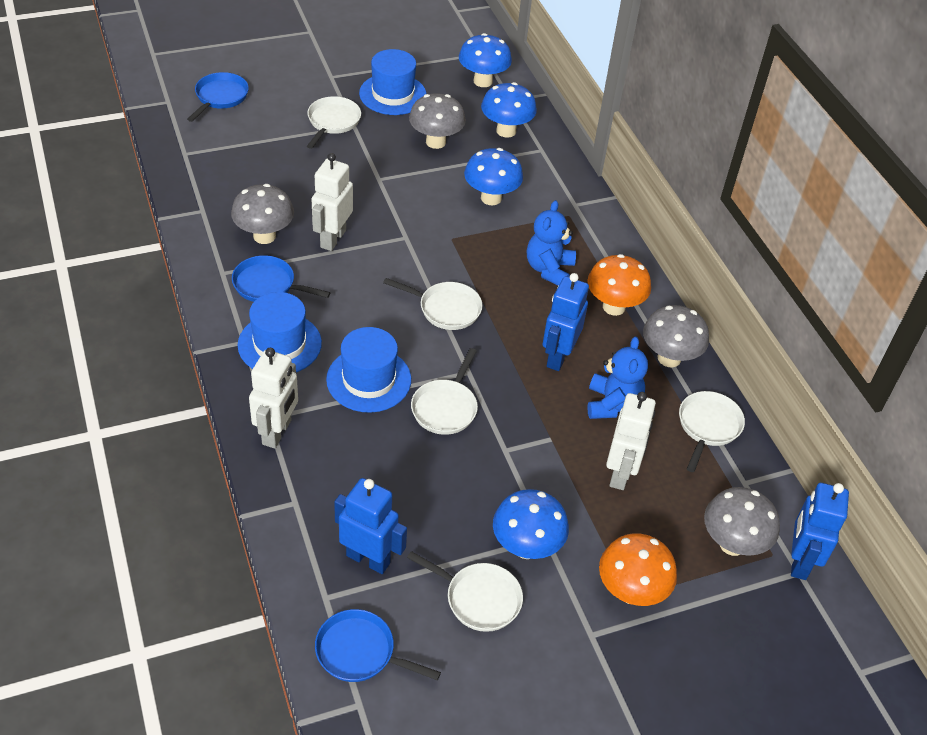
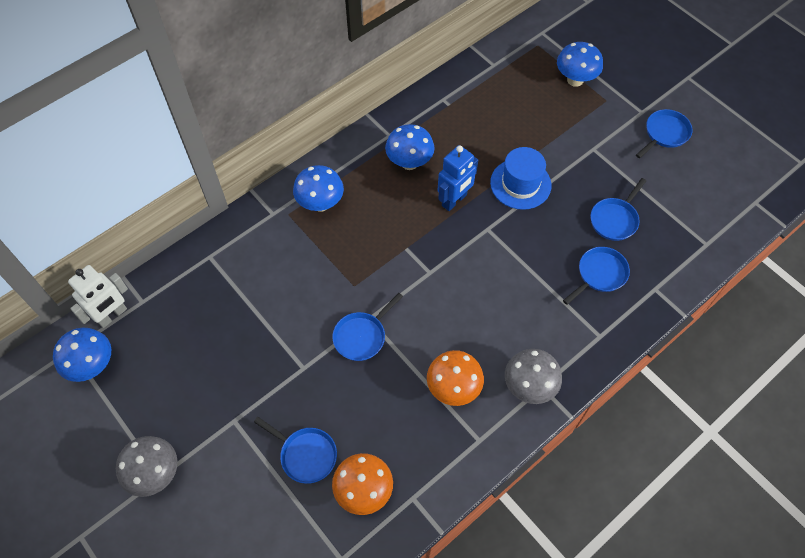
blue hat: 3 -> 1
blue pan: 3 -> 5
blue robot: 3 -> 1
blue teddy bear: 2 -> 0
grey mushroom: 4 -> 2
white pan: 5 -> 0
white robot: 3 -> 1

